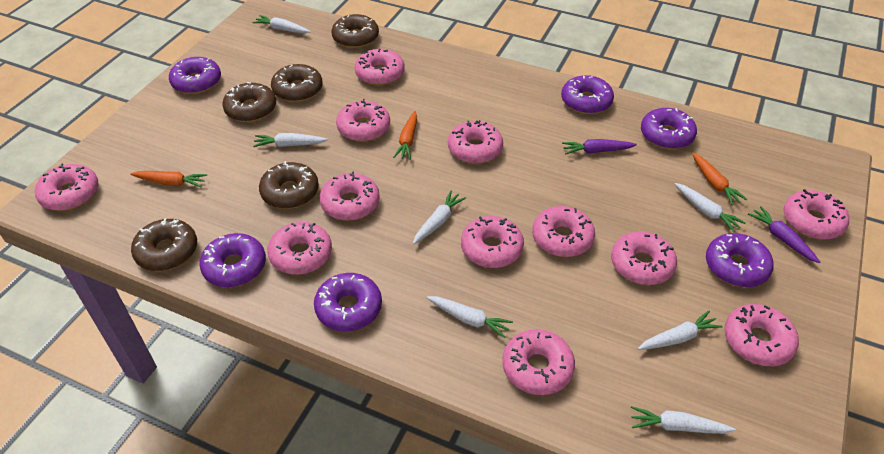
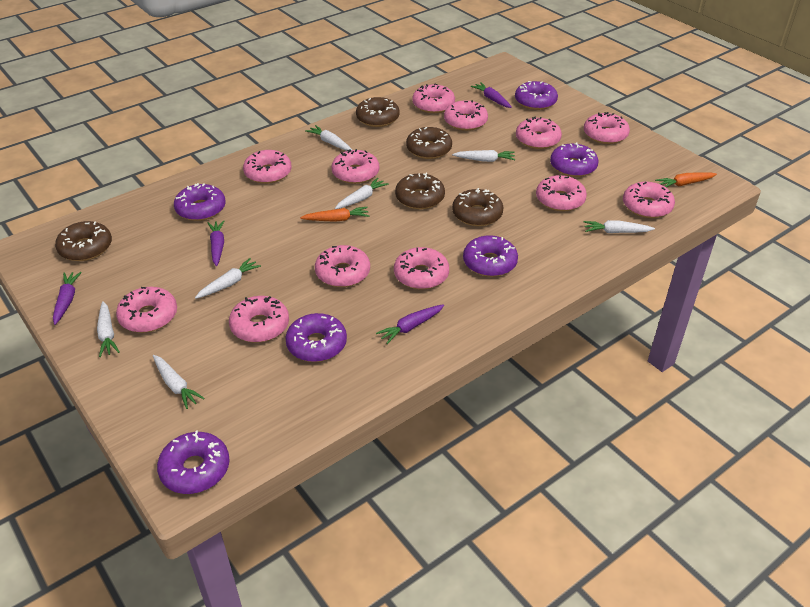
orange carrot: 3 -> 2
purple carrot: 2 -> 4

